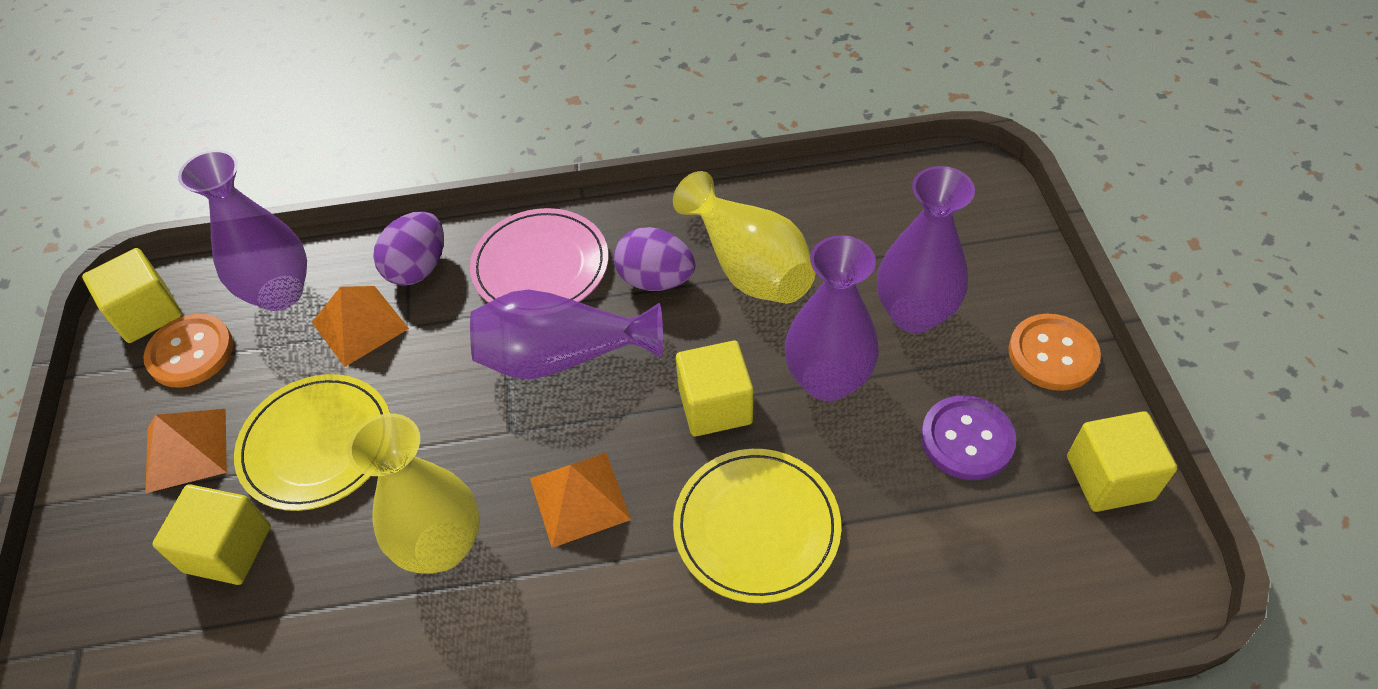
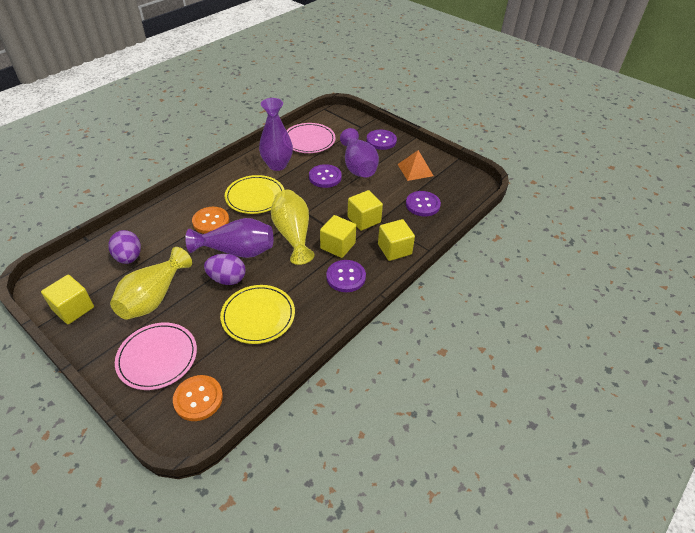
orange pyramid: 3 -> 1
pink plate: 1 -> 2
purple button: 1 -> 4
purple vase: 4 -> 3

